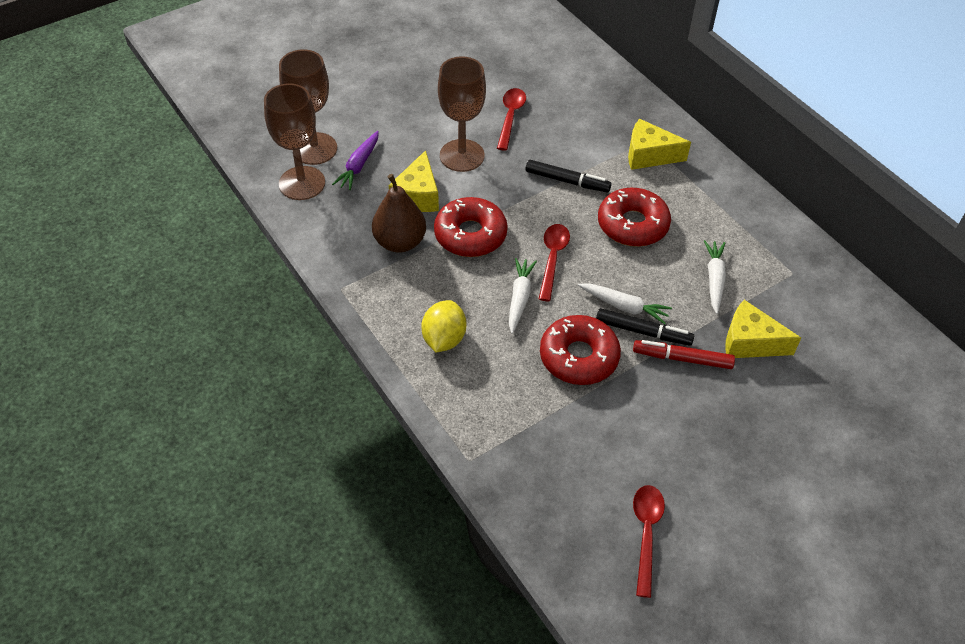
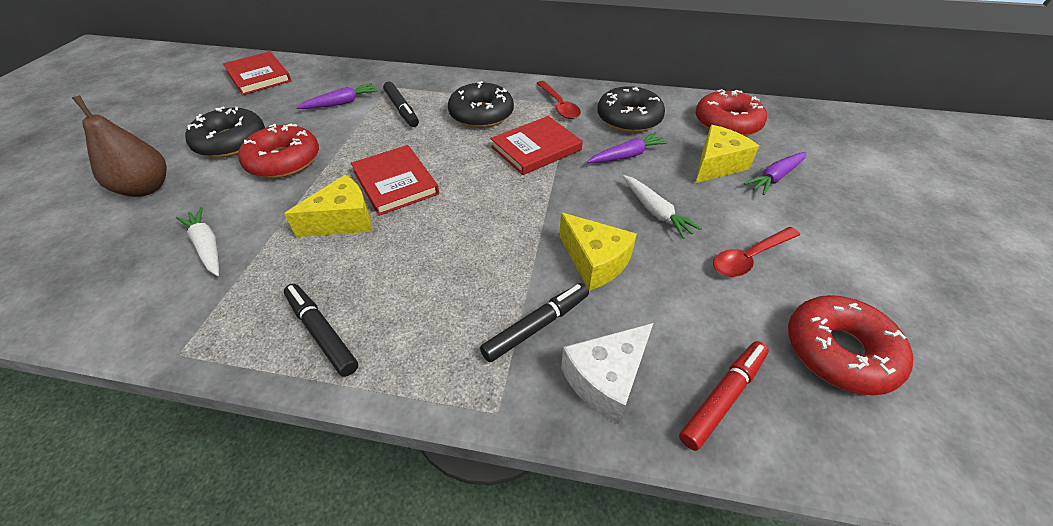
black donut: 0 -> 3
black marker: 2 -> 3
brown goblet: 3 -> 0
purple carrot: 1 -> 3
red book: 0 -> 3
red spoon: 3 -> 2
white carrot: 3 -> 2
white cheese: 0 -> 1
yellow lemon: 1 -> 0

